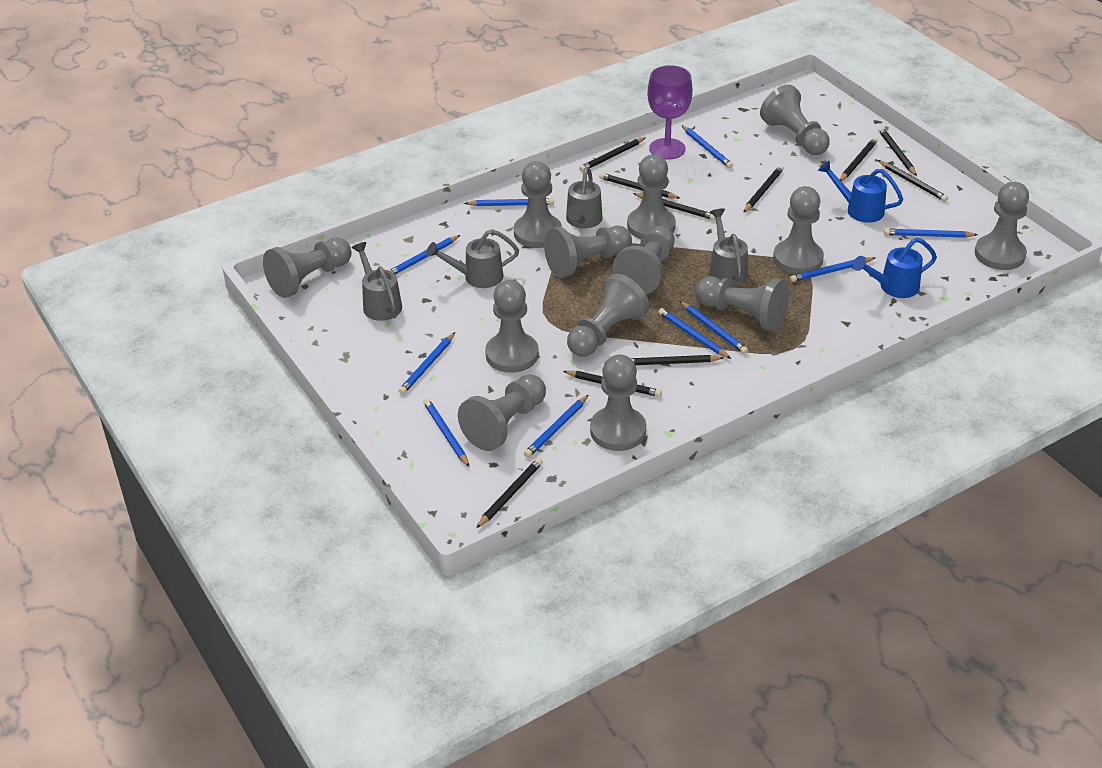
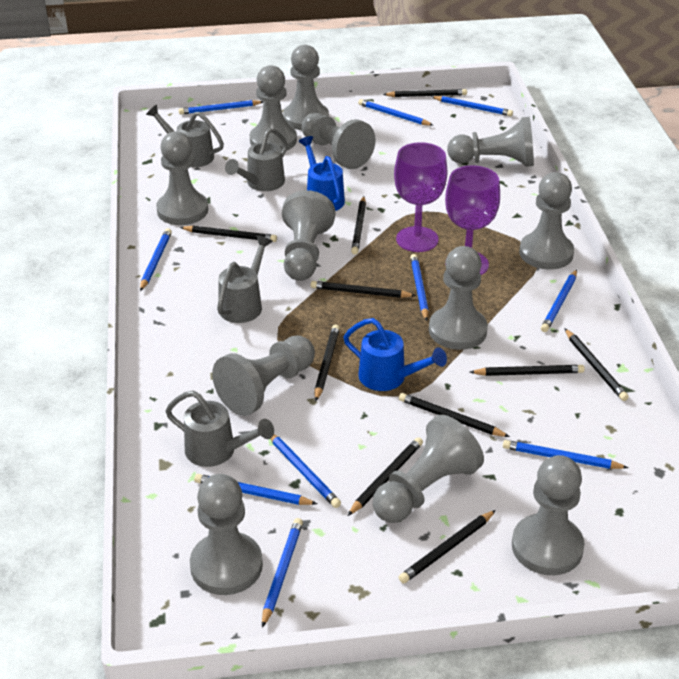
grey pawn: 13 -> 12
purple goblet: 1 -> 2

